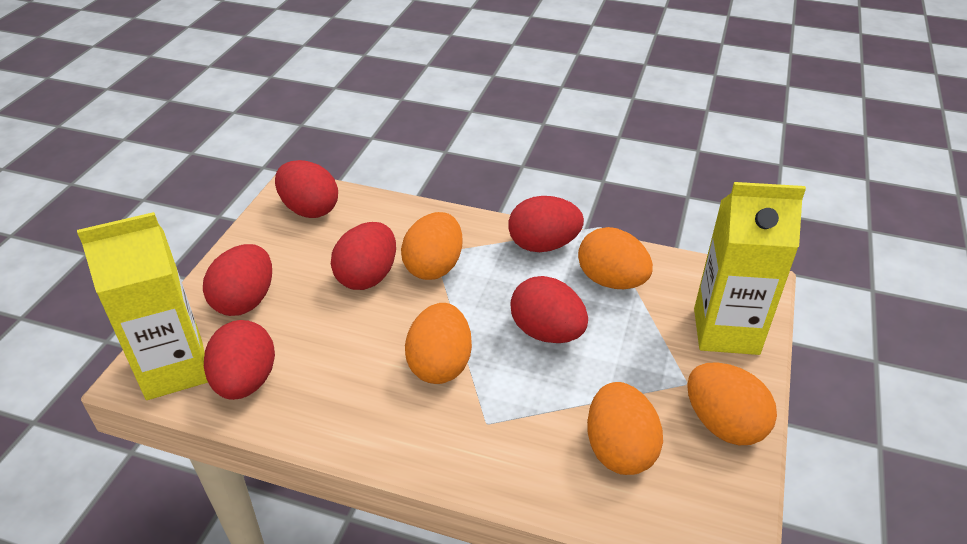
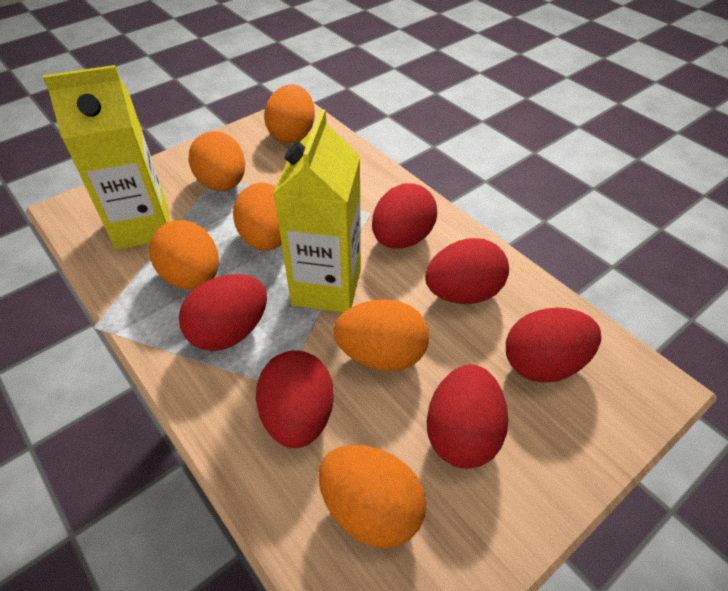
orange egg: 5 -> 6

